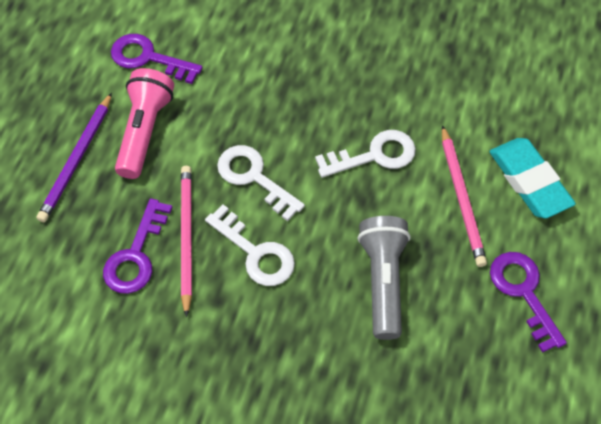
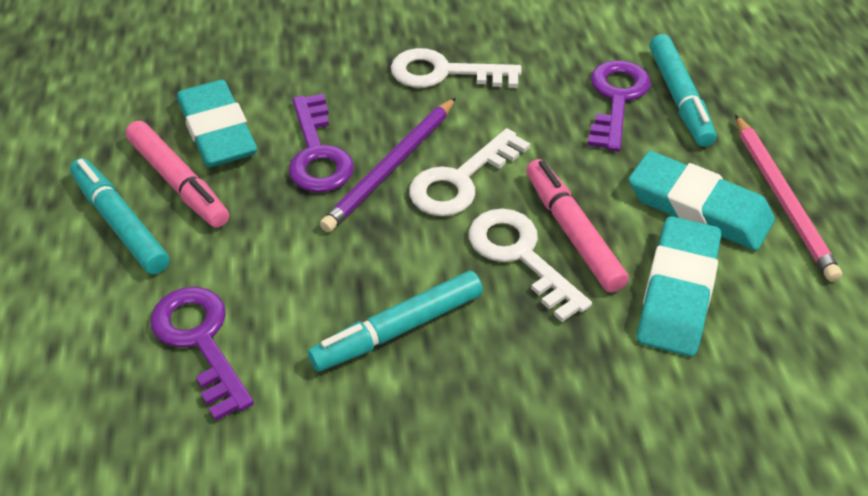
grey flashlight: 1 -> 0
pink flashlight: 1 -> 0
pink marker: 0 -> 2
pink pencil: 2 -> 1
turquoise eraser: 1 -> 3
turquoise marker: 0 -> 3

